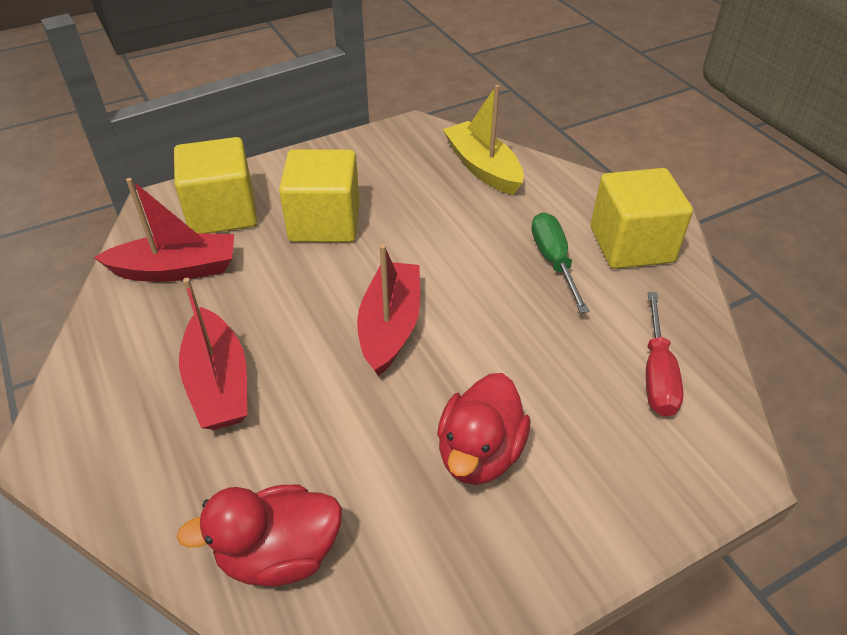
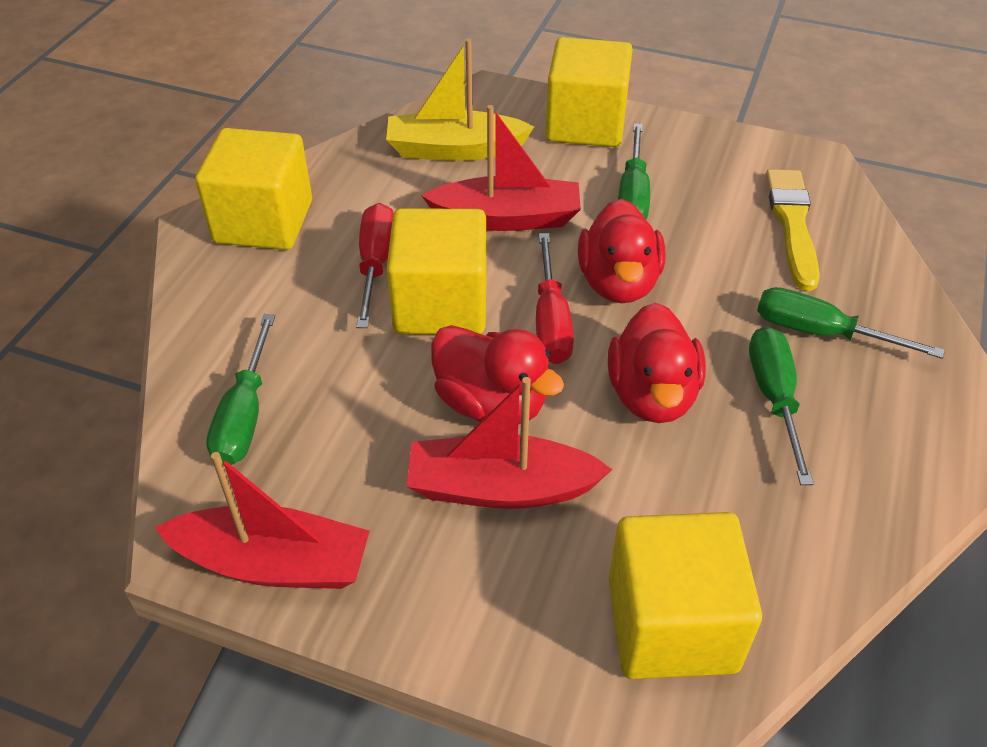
green screwdriver: 1 -> 4
red duck: 2 -> 3
red screwdriver: 1 -> 2
yellow brush: 0 -> 1
yellow cube: 3 -> 4

